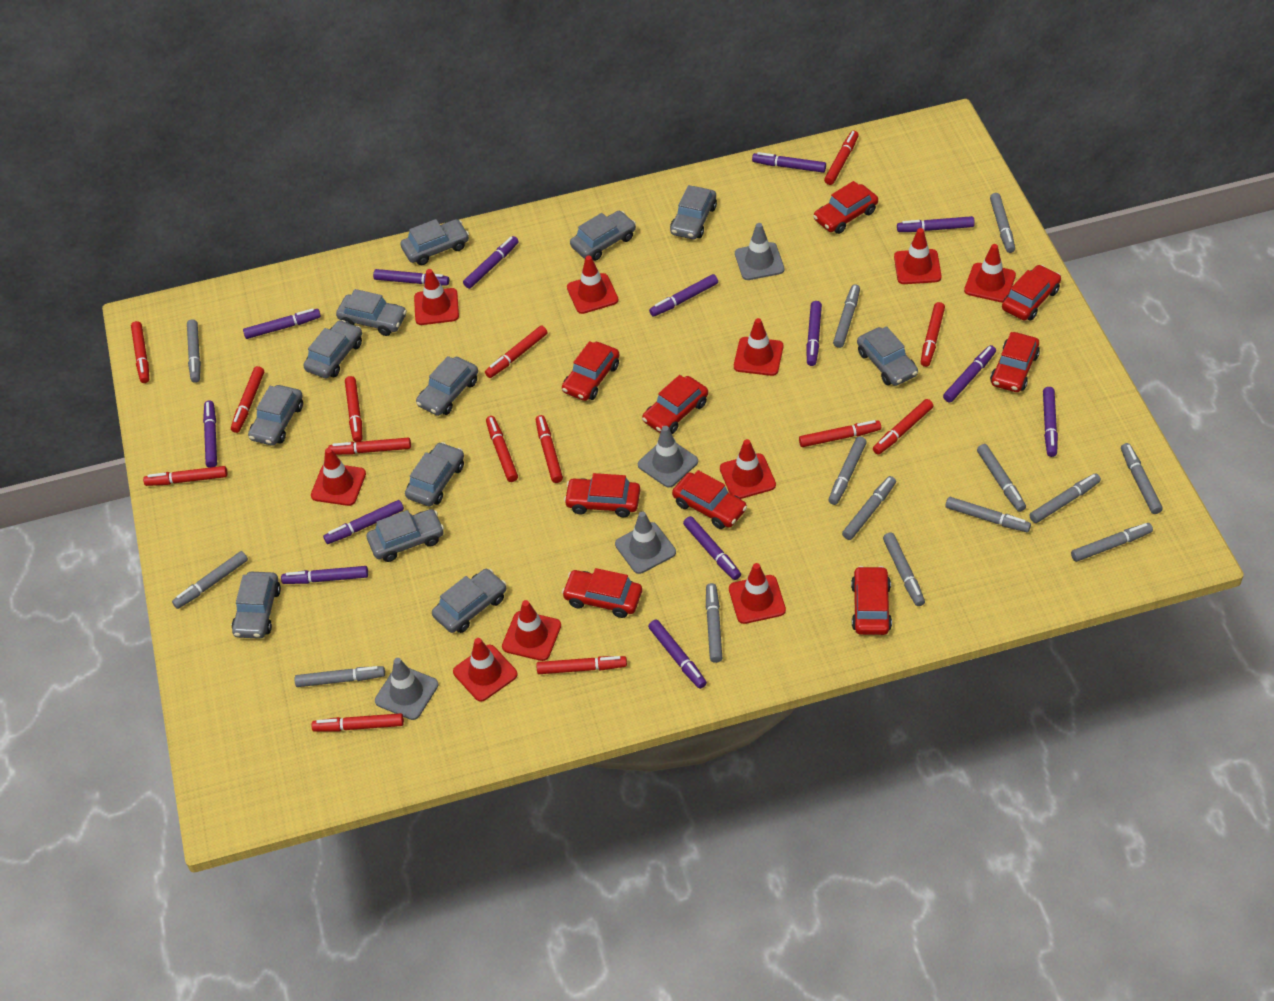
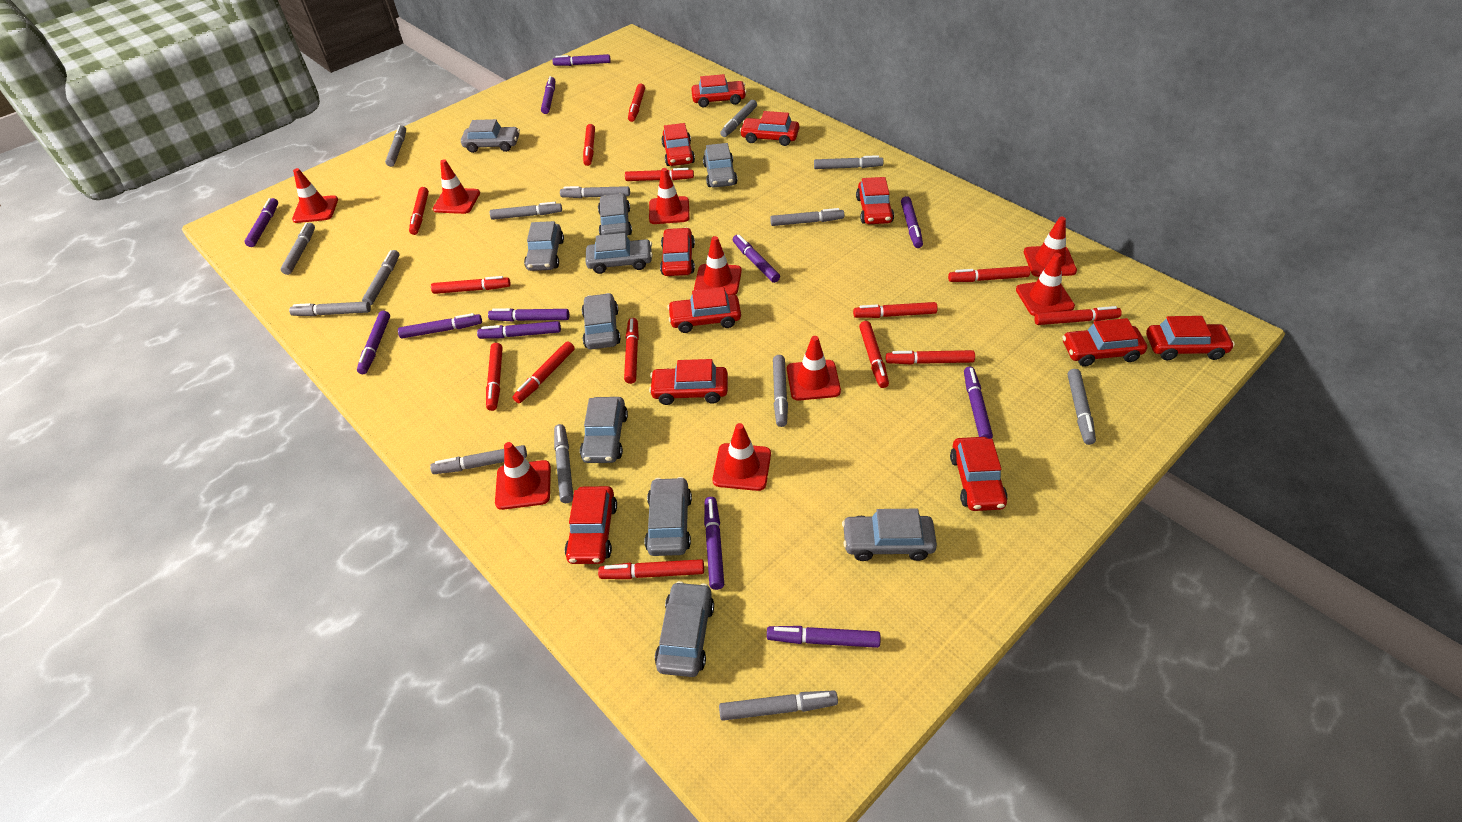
grey car: 12 -> 10
grey traffic cone: 4 -> 0
purple marker: 14 -> 12
red car: 9 -> 11
red traffic cone: 10 -> 9

